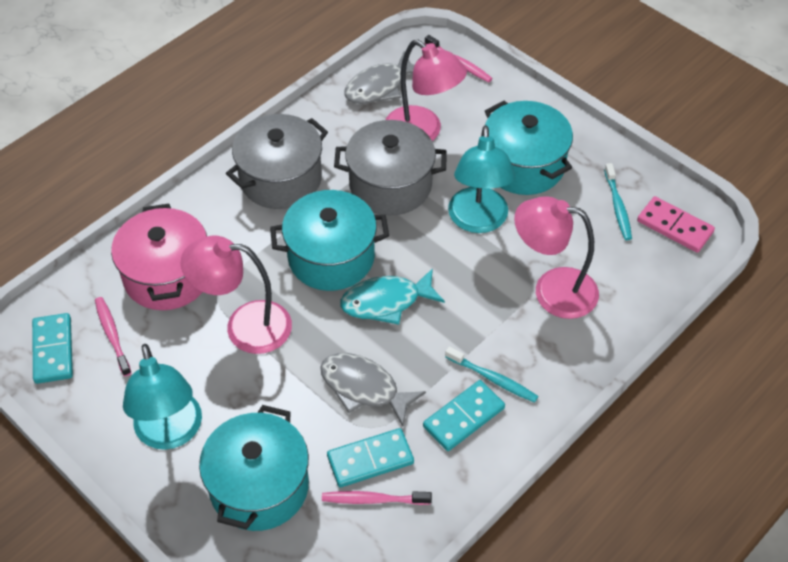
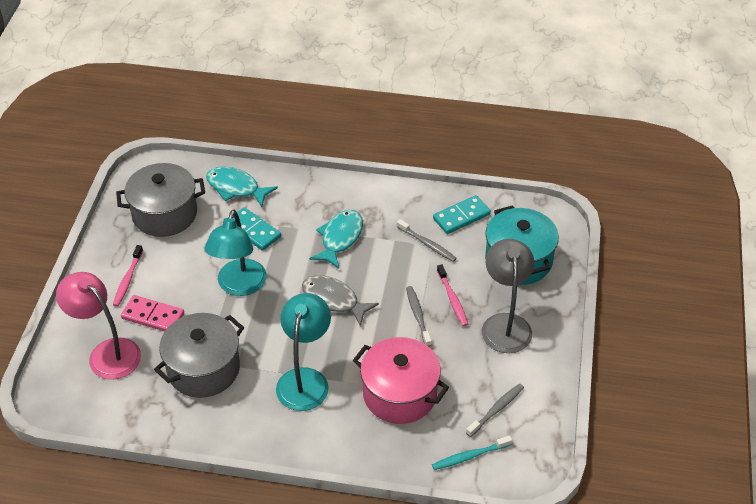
grey fish: 2 -> 1
grey lamp: 0 -> 1
grey toothbrush: 0 -> 3
pink lamp: 3 -> 1
pink toothbrush: 3 -> 2
turquoise domino: 3 -> 2
turquoise fish: 1 -> 2
turquoise pot: 3 -> 1
turquoise toothbrush: 2 -> 1

